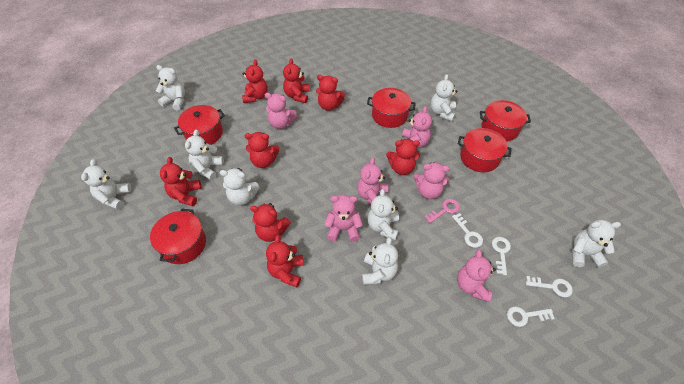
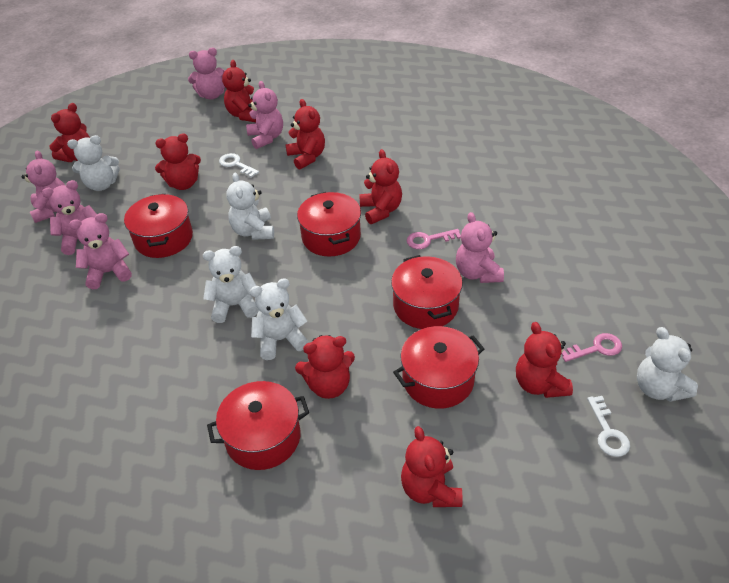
pink key: 1 -> 2
white key: 4 -> 2
white teddy bear: 8 -> 5

